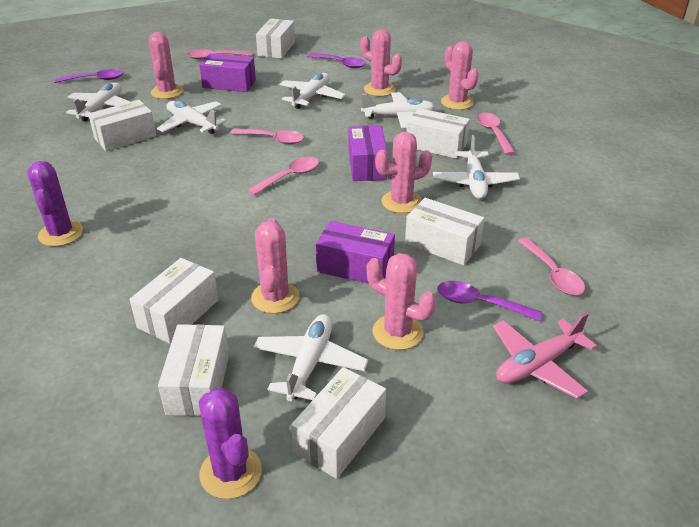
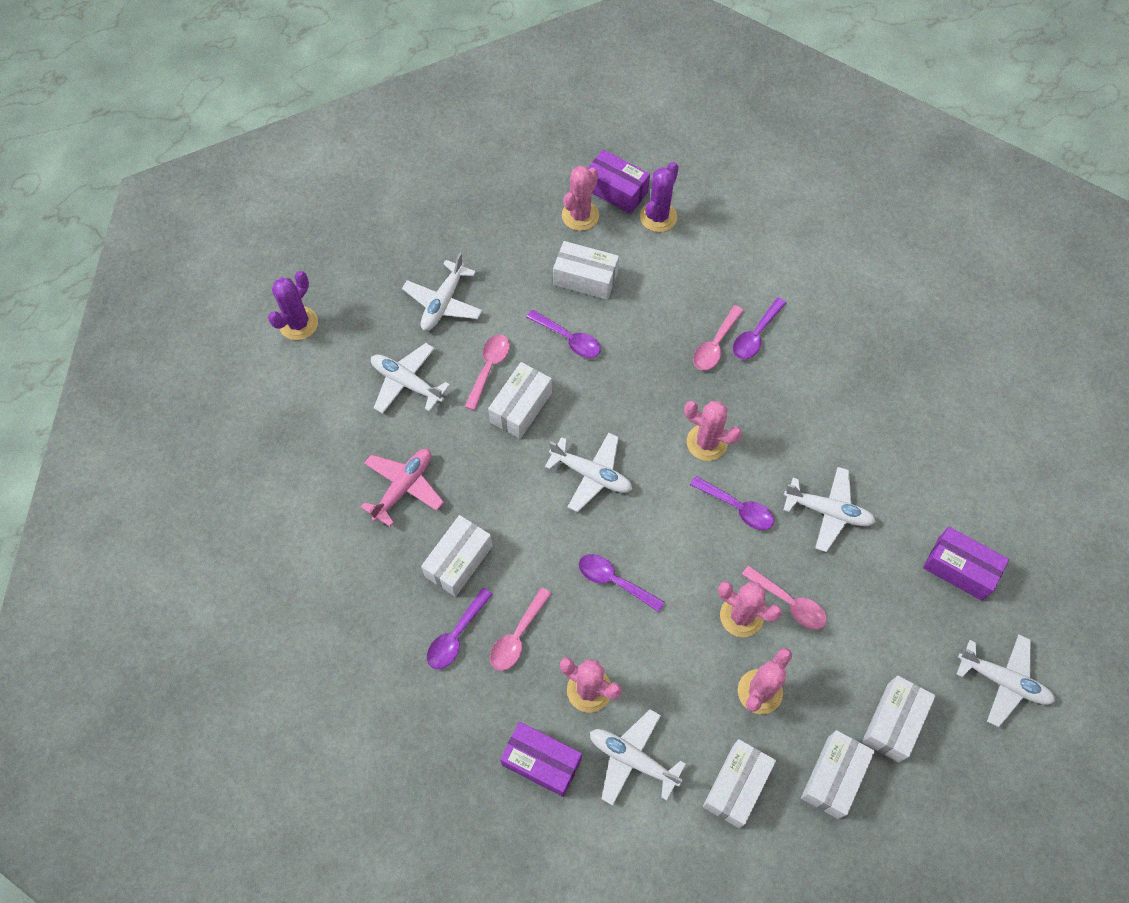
pink cactus: 6 -> 5
pink spoon: 5 -> 4
purple spoon: 3 -> 5
white box: 7 -> 6

